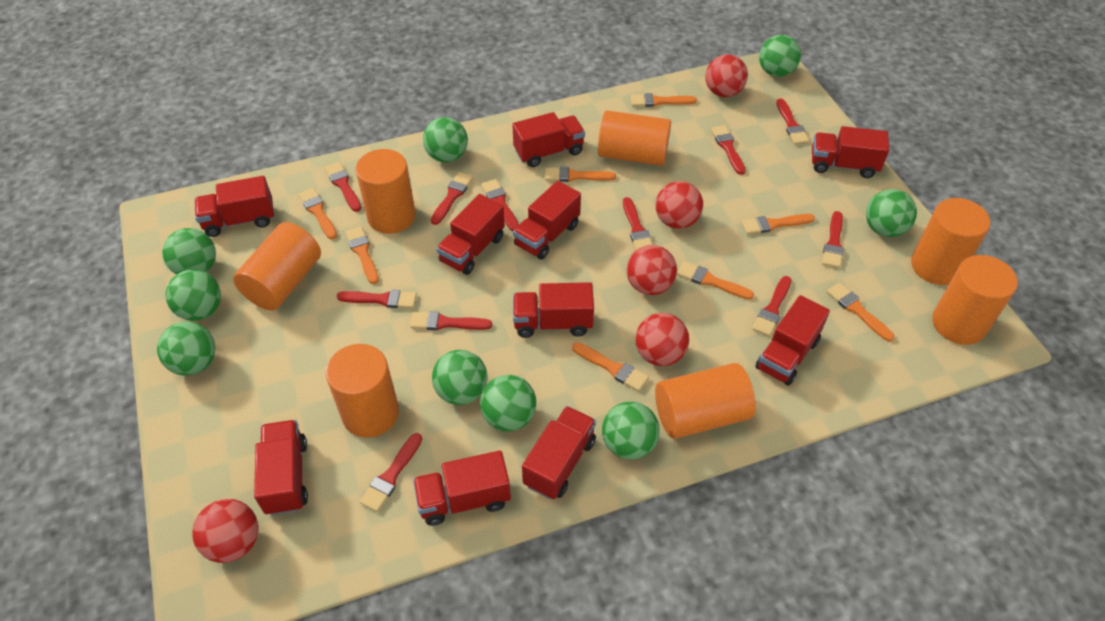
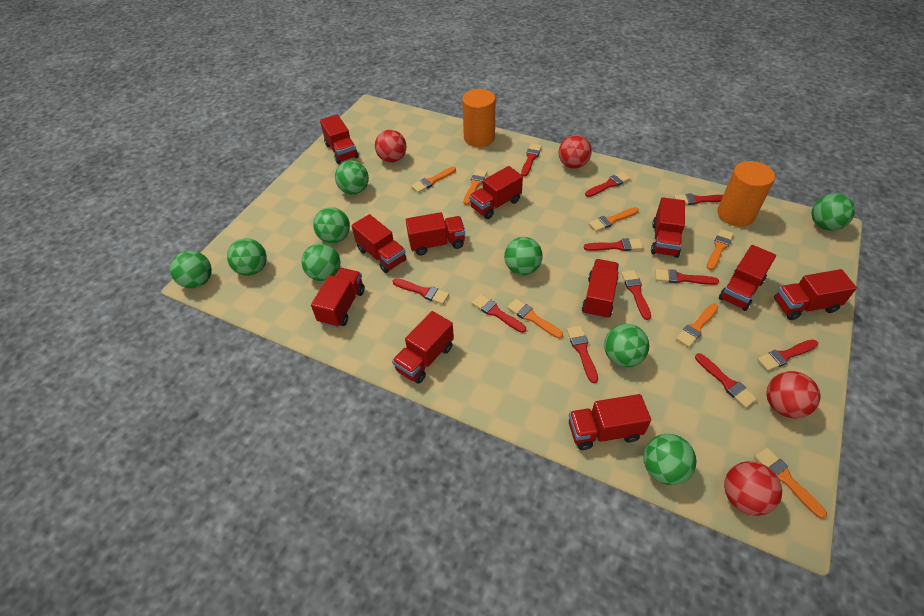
orange brush: 8 -> 7
orange cylinder: 7 -> 2
red ball: 5 -> 4
red truck: 10 -> 11

